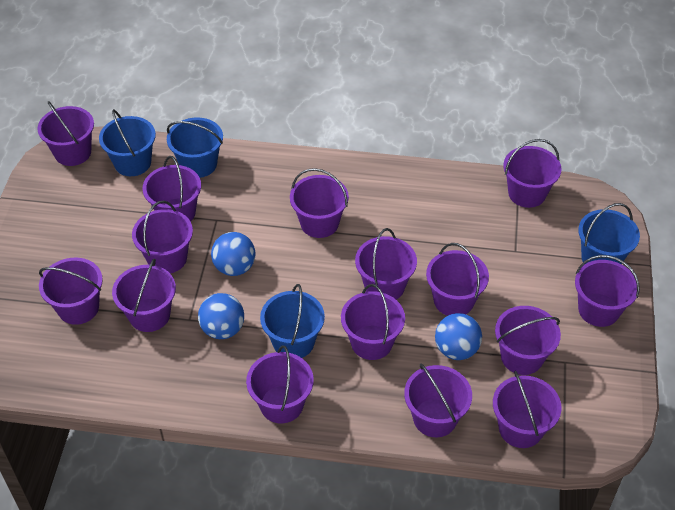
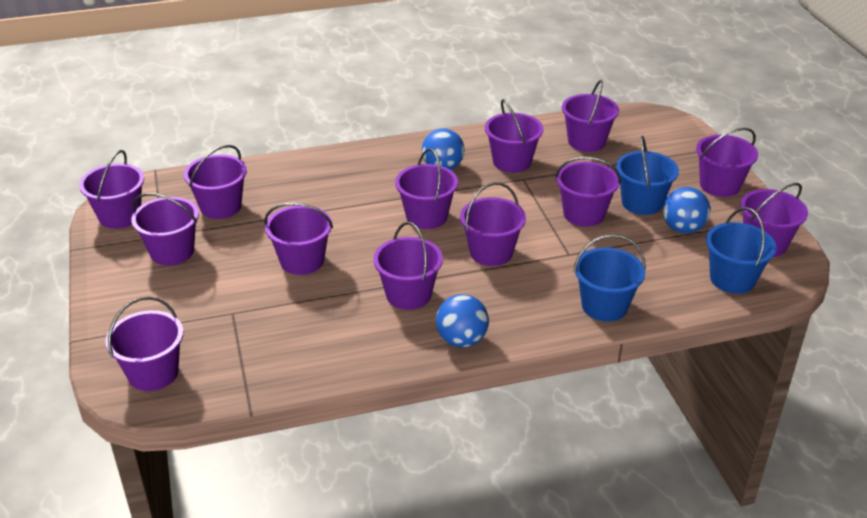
blue bucket: 4 -> 3
purple bucket: 15 -> 13

